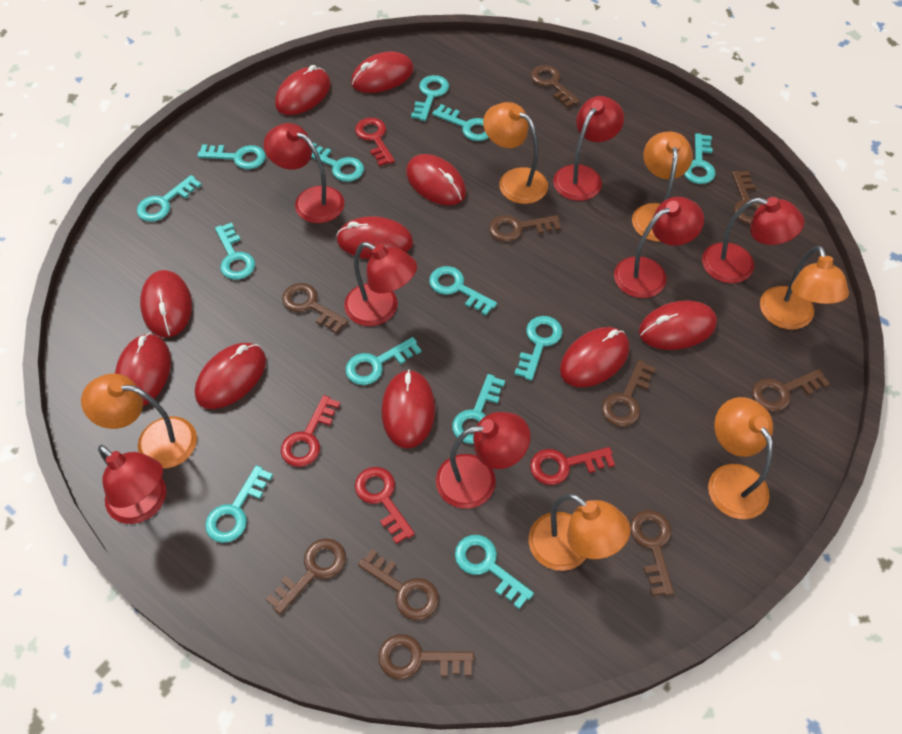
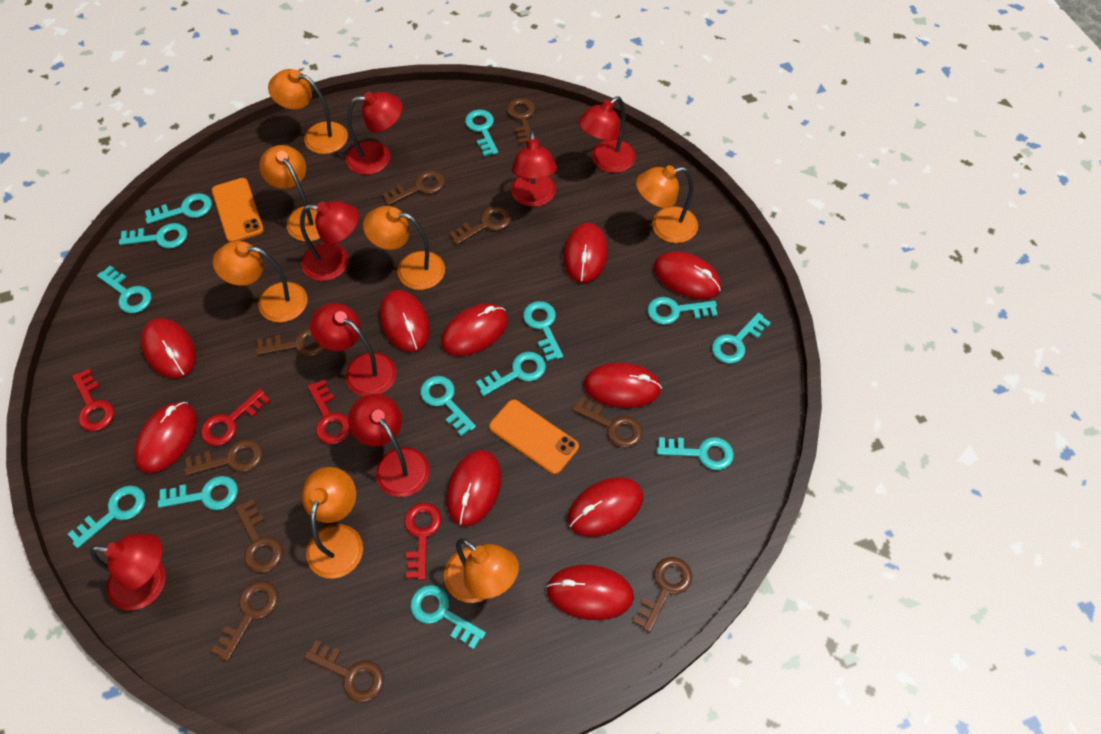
orange lamp: 6 -> 7
orange phone: 0 -> 2

